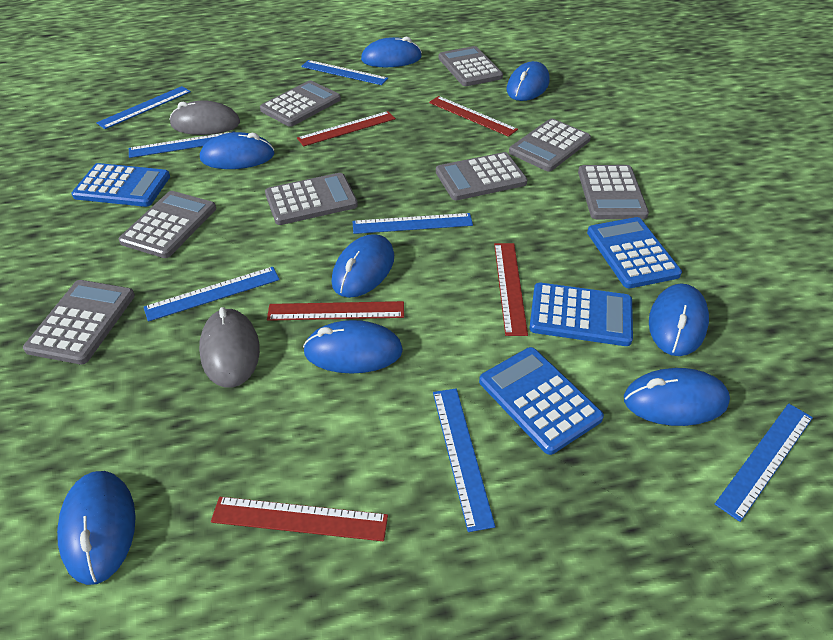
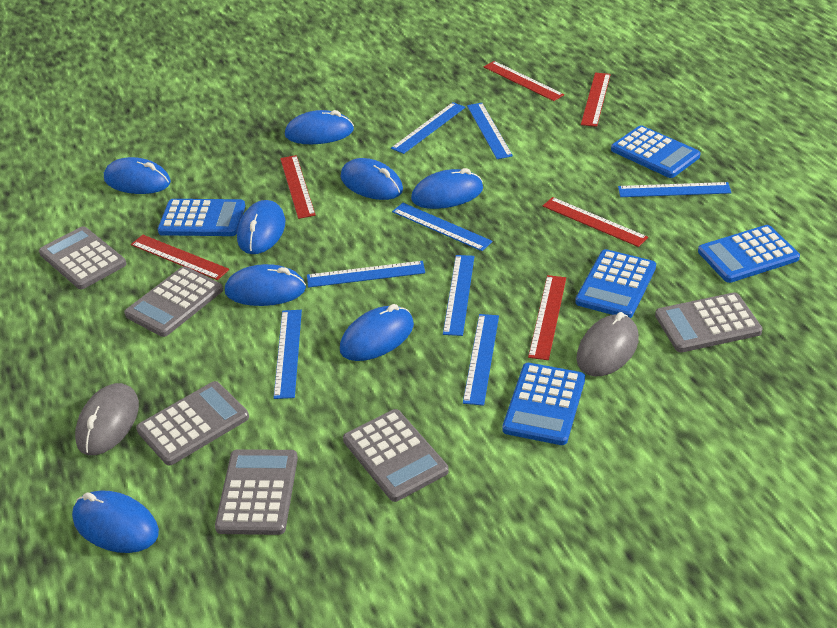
blue calculator: 4 -> 5
blue ruler: 7 -> 8
grey calculator: 8 -> 6
red ruler: 5 -> 6

